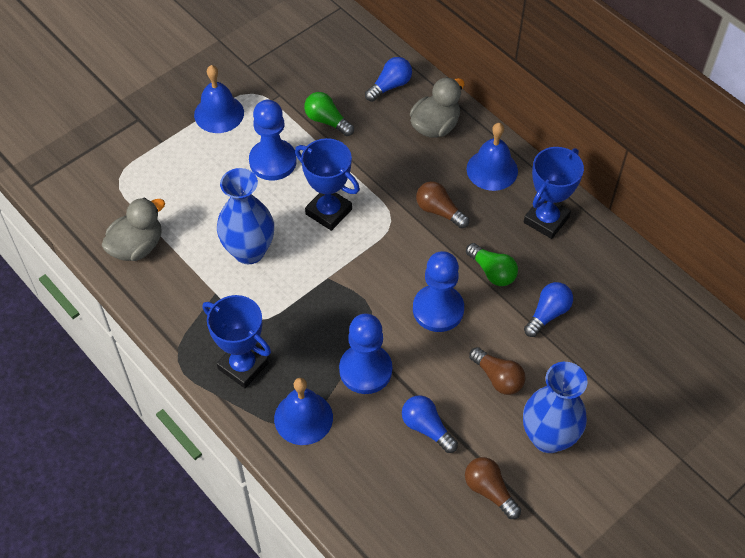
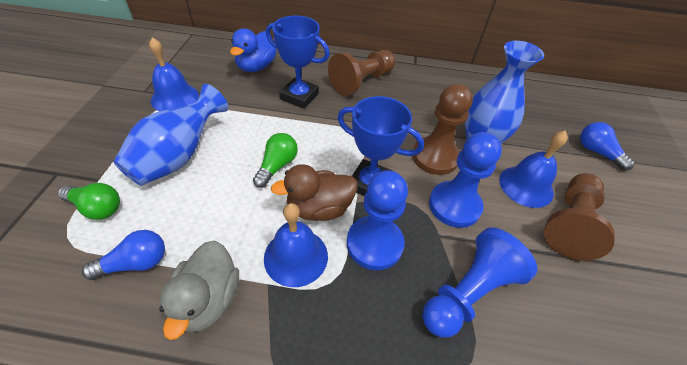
blue duck: 0 -> 1
blue light bulb: 3 -> 2
blue trophy: 3 -> 2
brown duck: 0 -> 1
brown light bulb: 3 -> 0
brown pawn: 0 -> 3
grey duck: 2 -> 1

